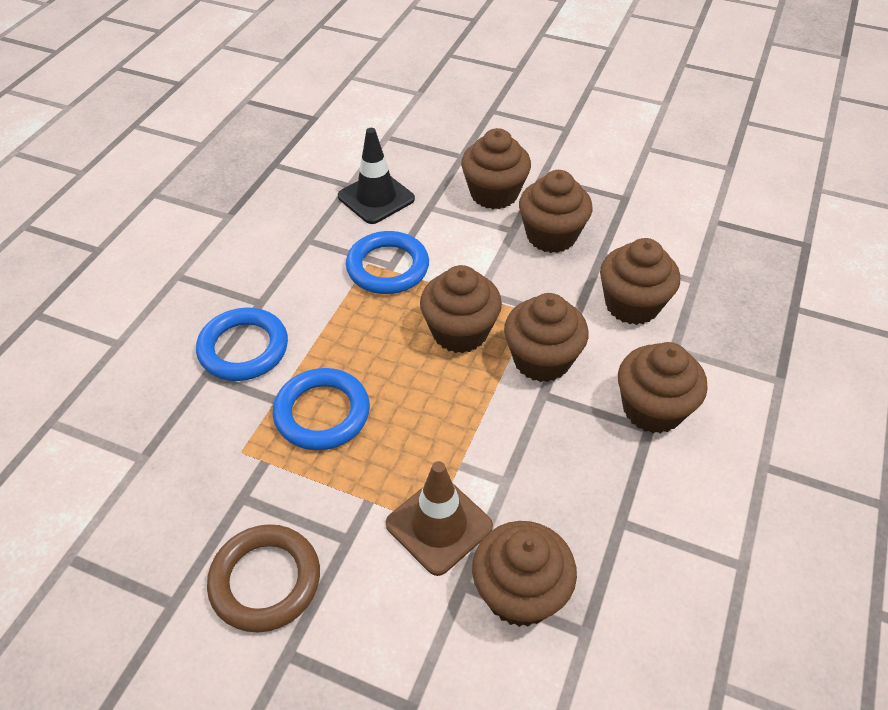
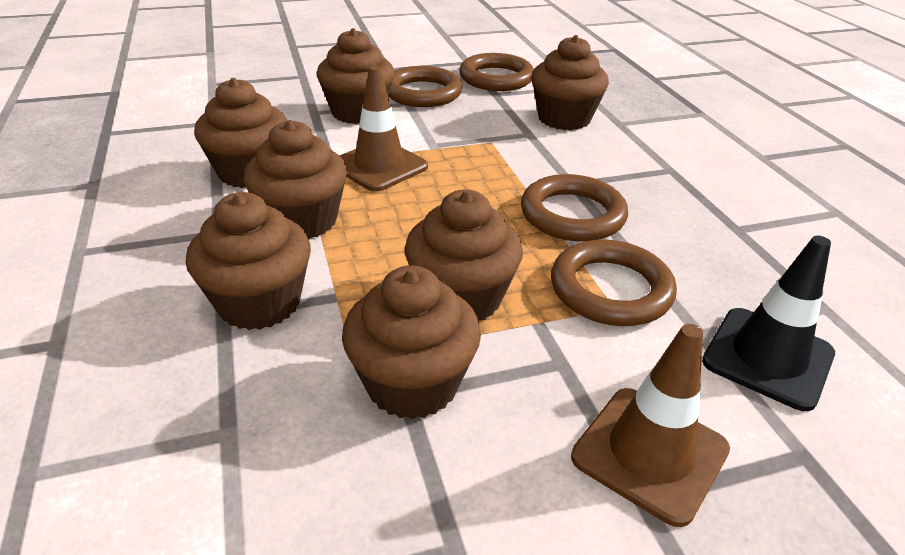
blue ring: 3 -> 0
brown ring: 1 -> 4
brown traffic cone: 1 -> 2

